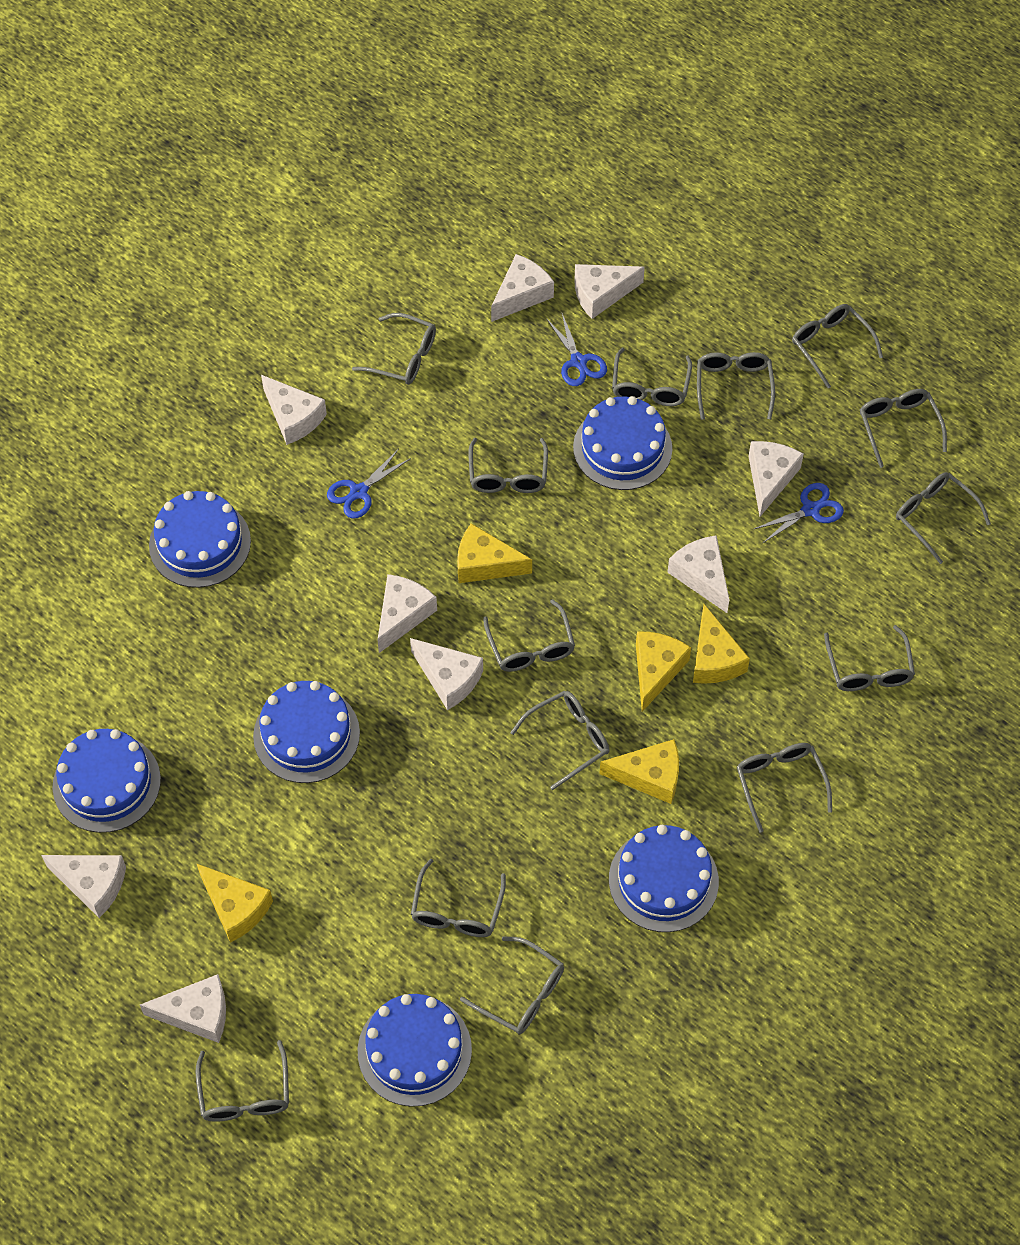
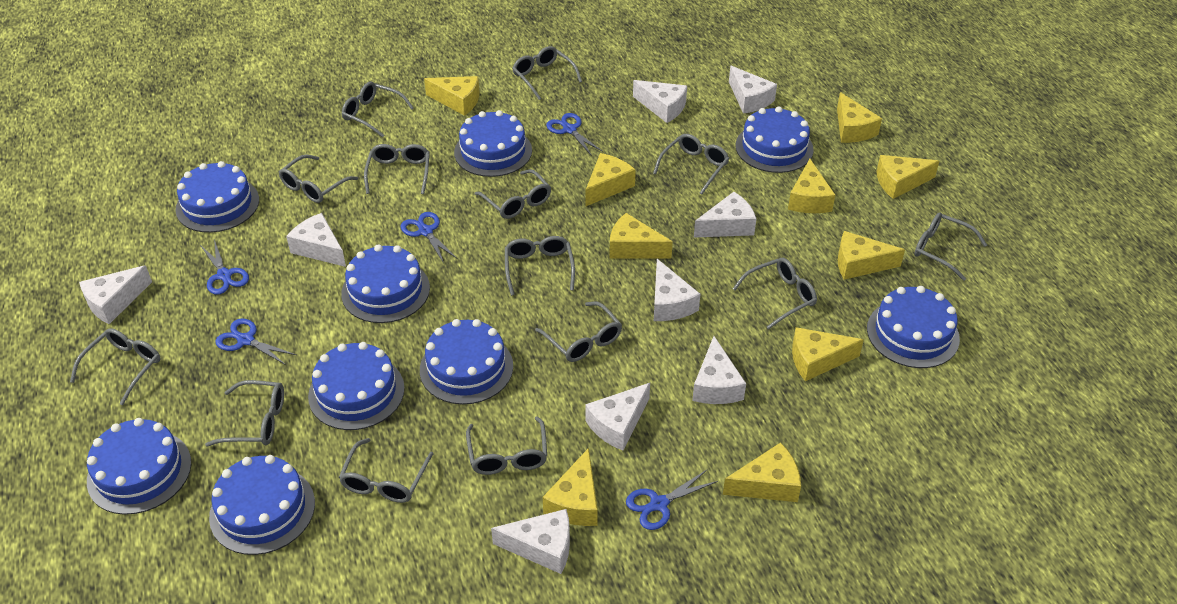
blue cake: 6 -> 9
blue scissors: 3 -> 5
yellow cheese: 5 -> 10

